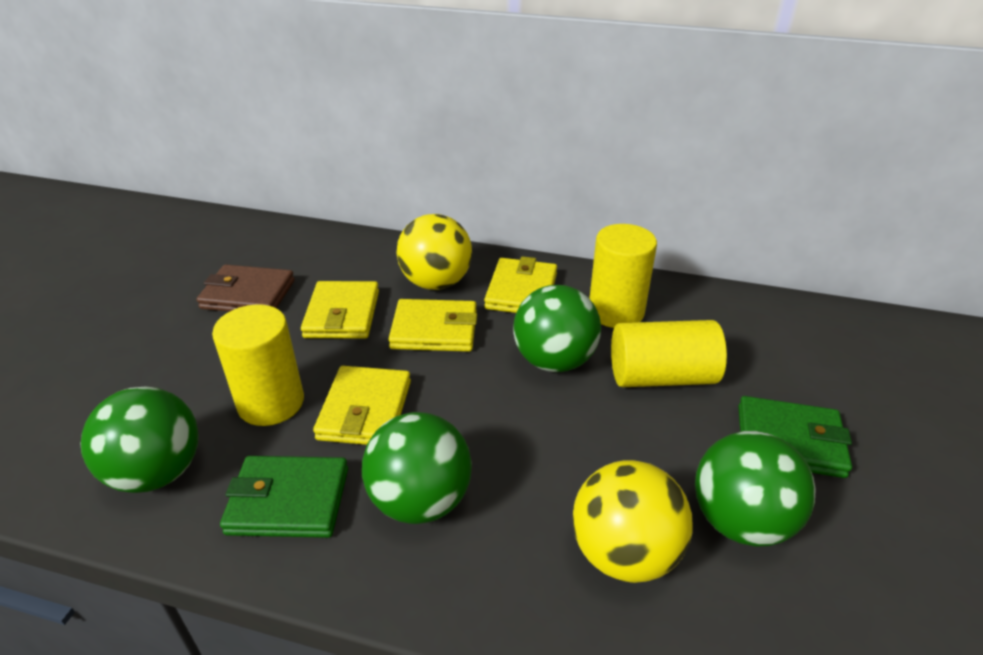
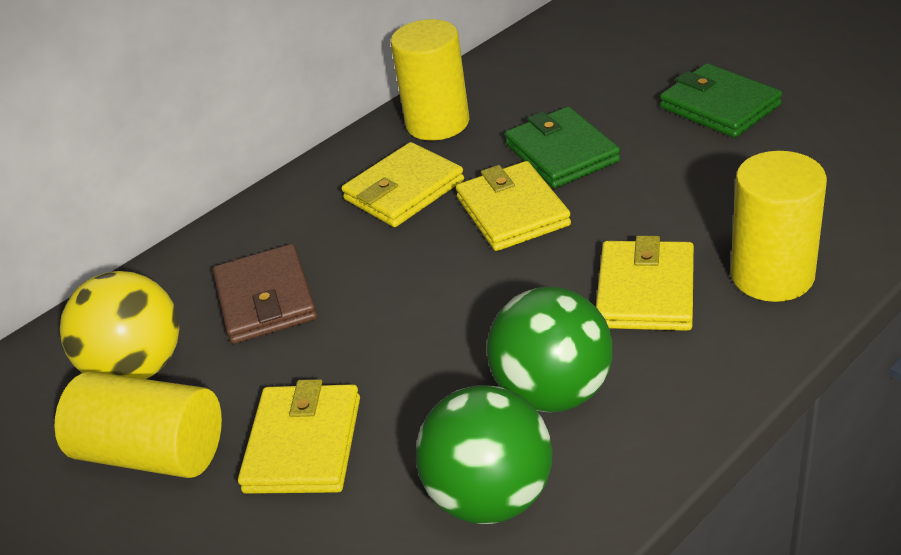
green ball: 4 -> 2
yellow ball: 2 -> 1

